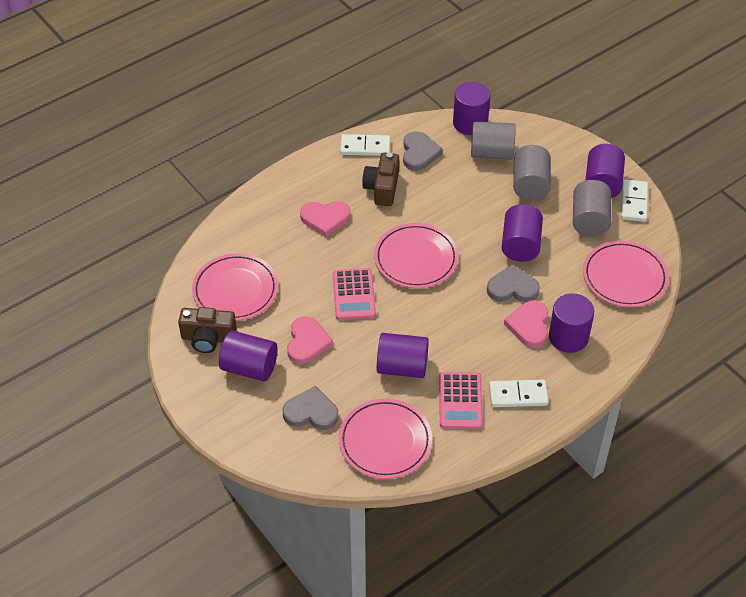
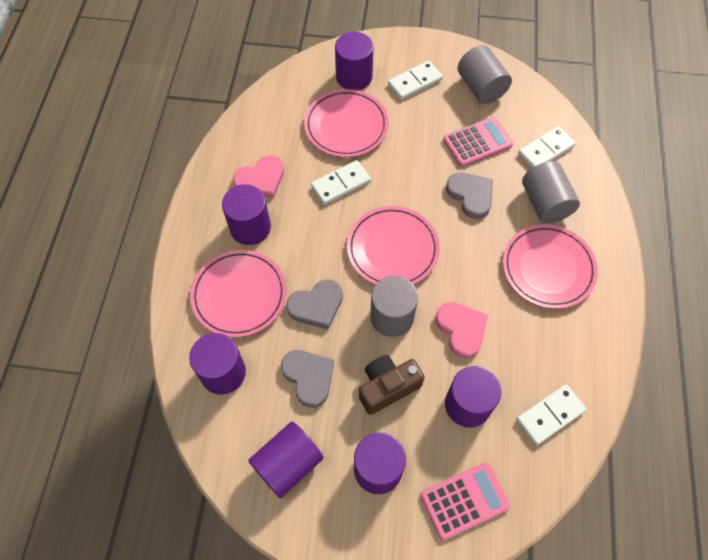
brown camera: 2 -> 1
pink heart: 3 -> 2
white domino: 3 -> 4

